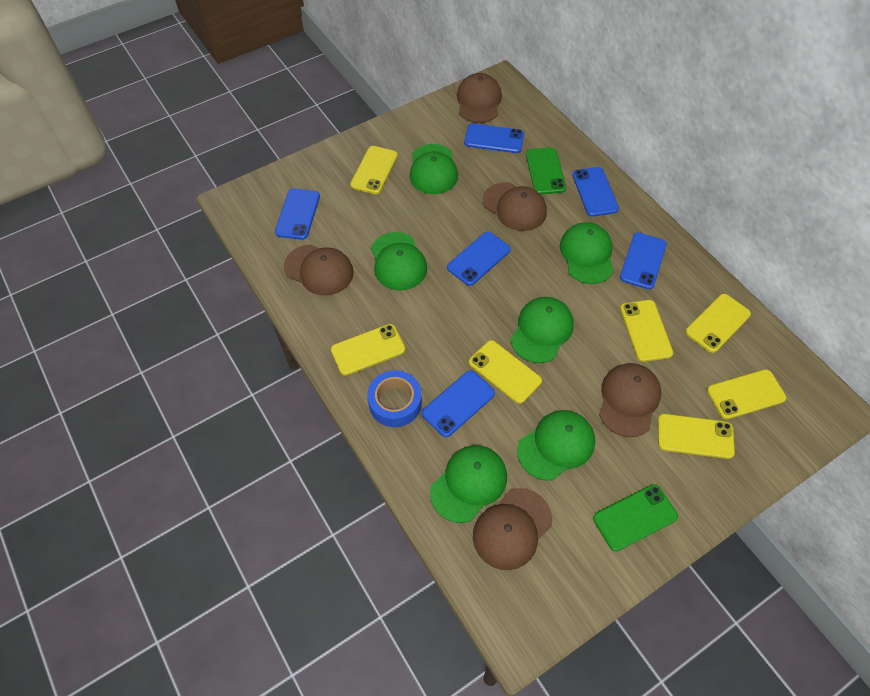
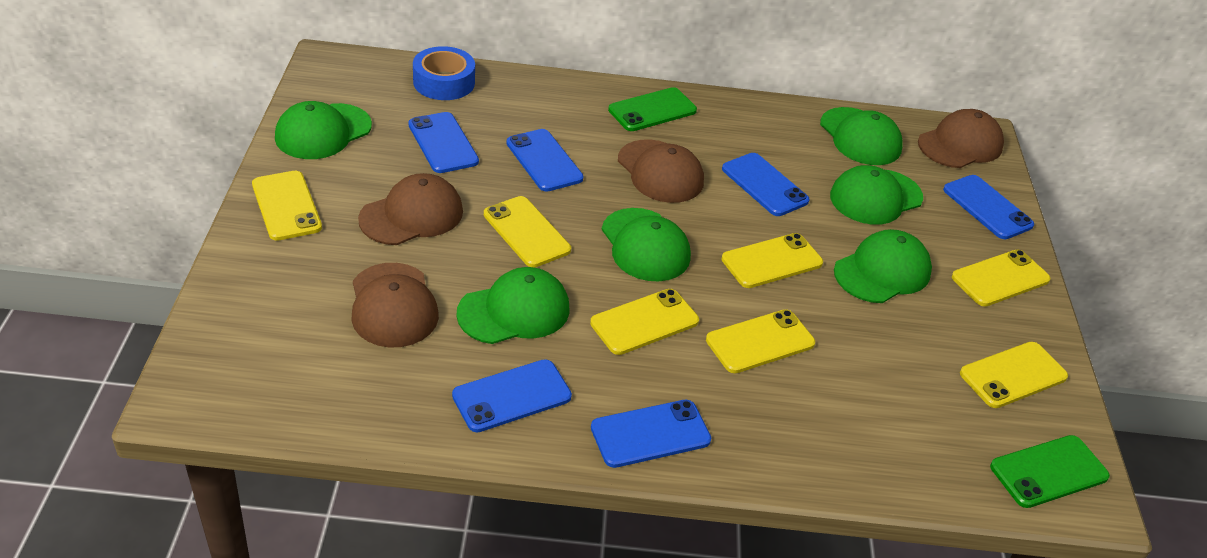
brown cap: 5 -> 4

